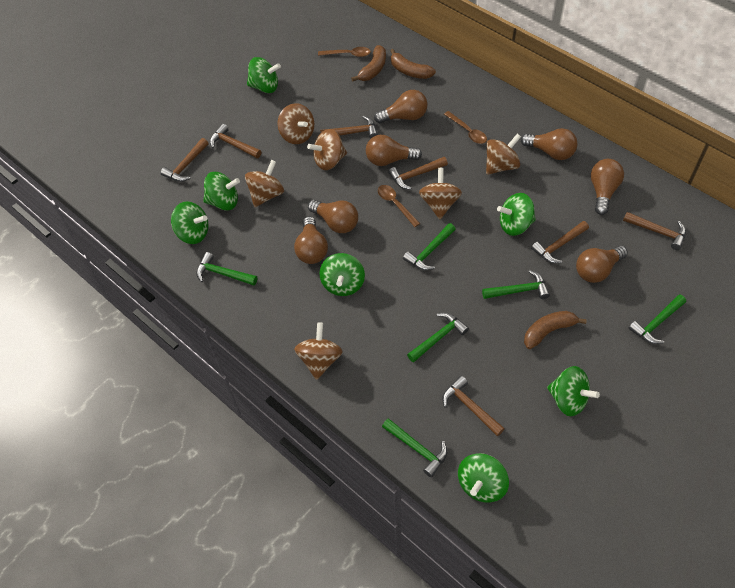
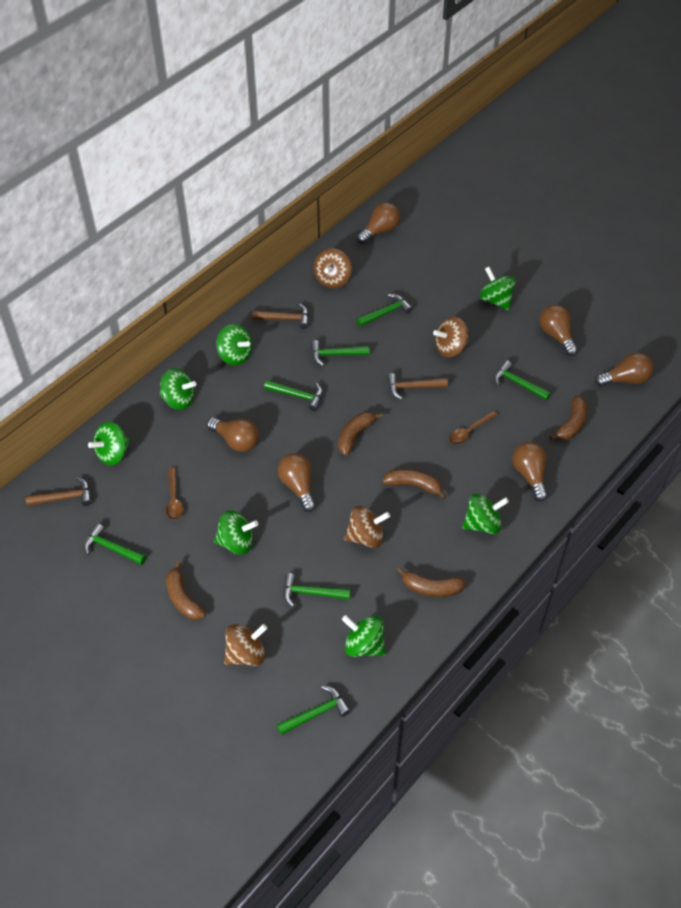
brown banana: 3 -> 5
brown hammer: 7 -> 3
brown light bulb: 7 -> 6
brown spinning top: 6 -> 4
brown spoon: 3 -> 2
green hammer: 6 -> 7

